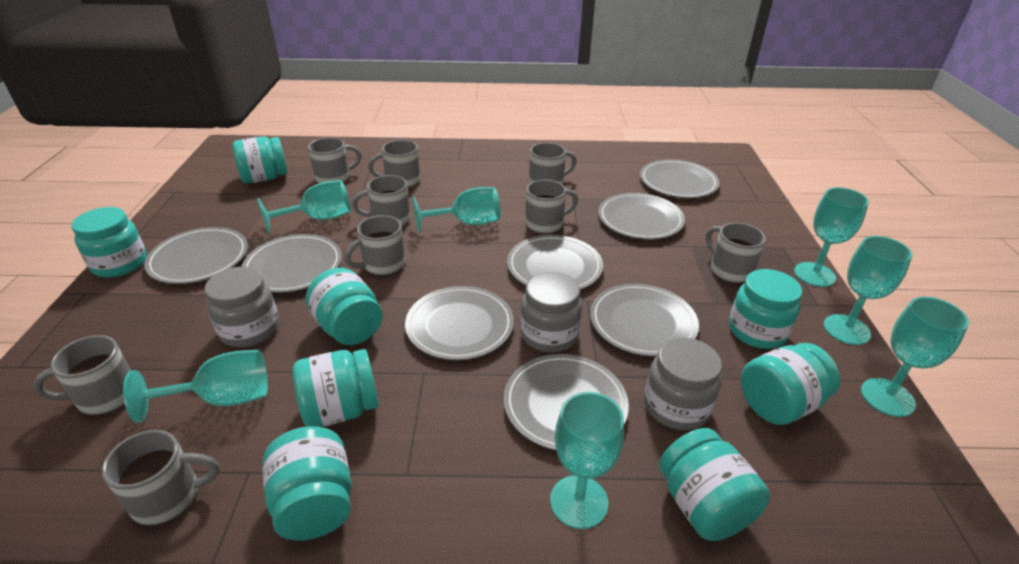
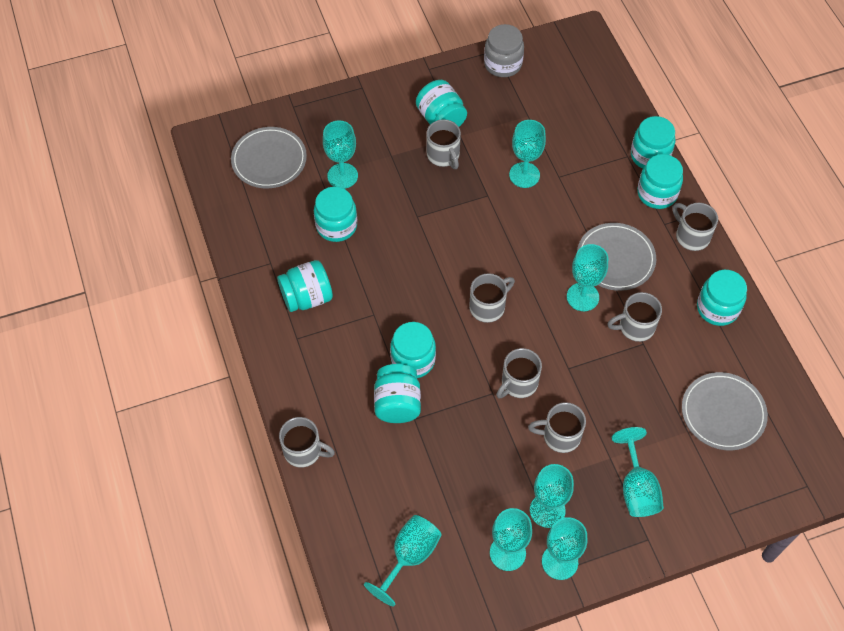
grey jar: 3 -> 1
grey mug: 9 -> 7
grey plate: 8 -> 3
turquoise goblet: 7 -> 8

